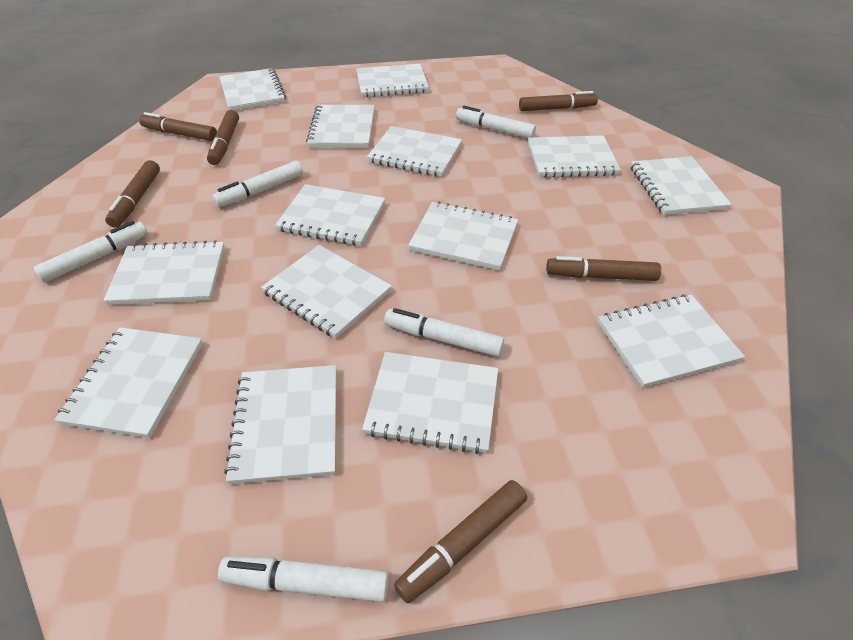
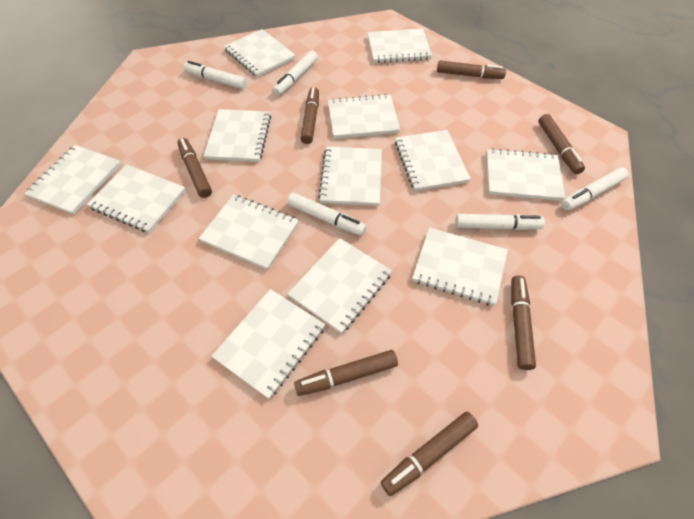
brown marker: 6 -> 7
white notebook: 14 -> 13

